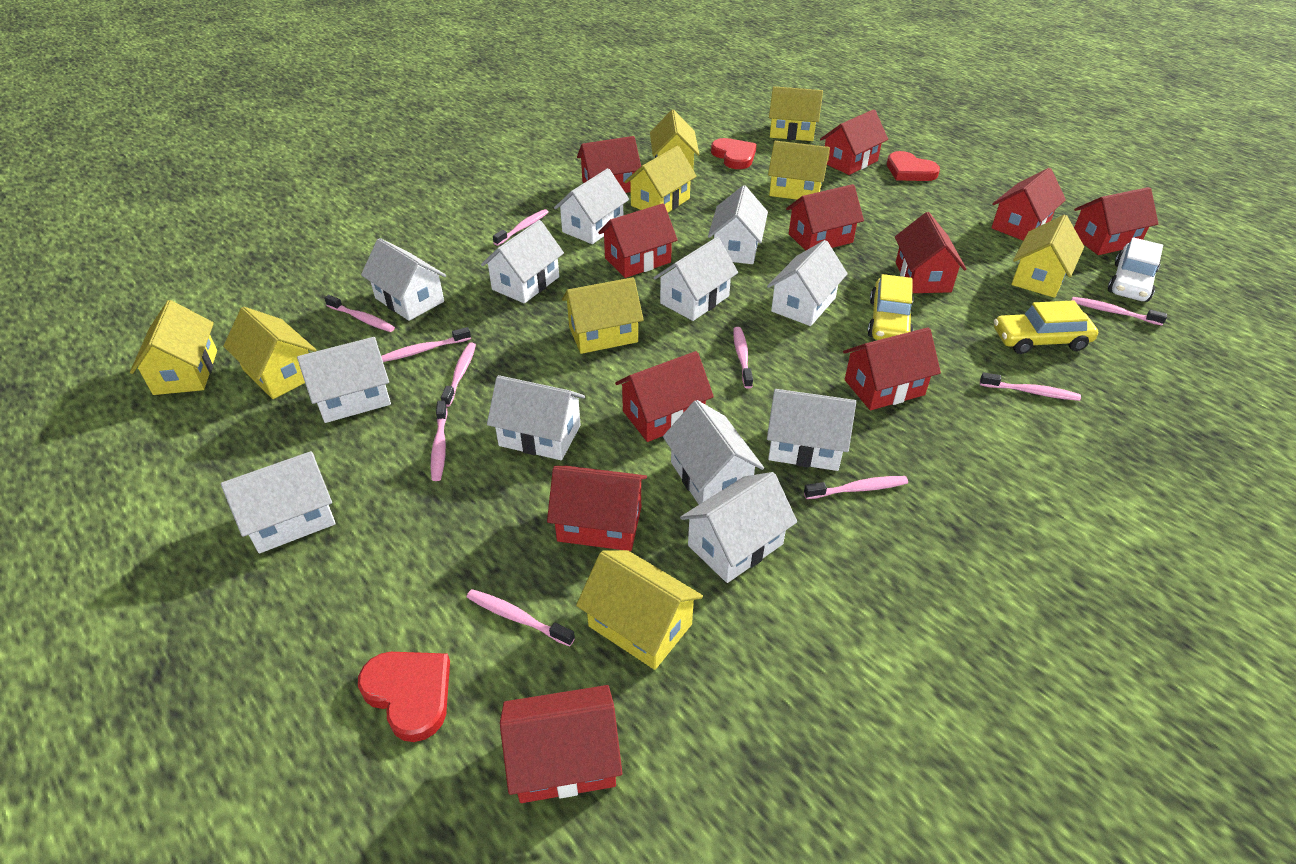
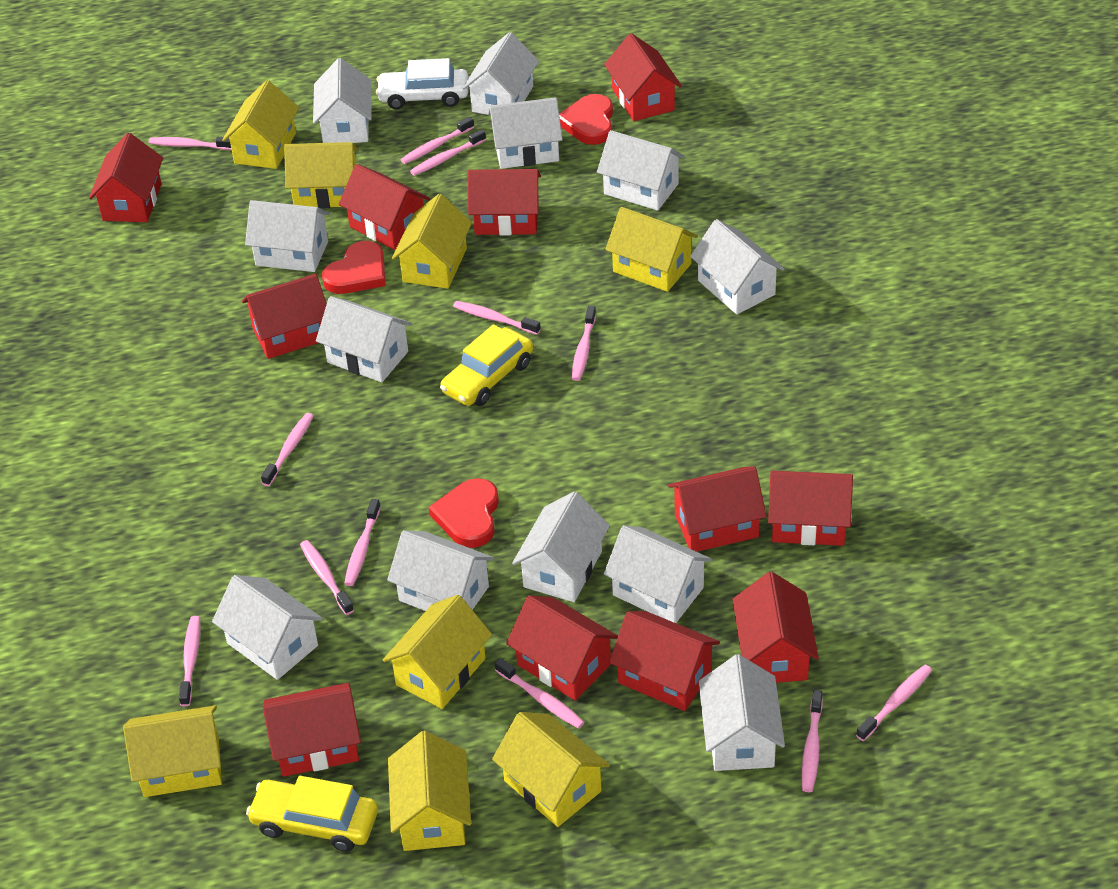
pink toothbrush: 10 -> 12
yellow house: 9 -> 8

